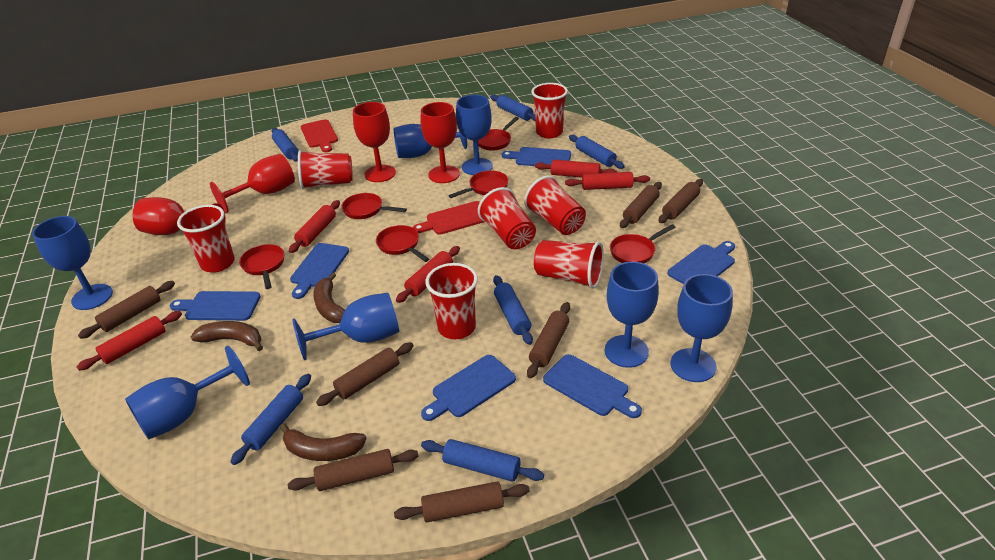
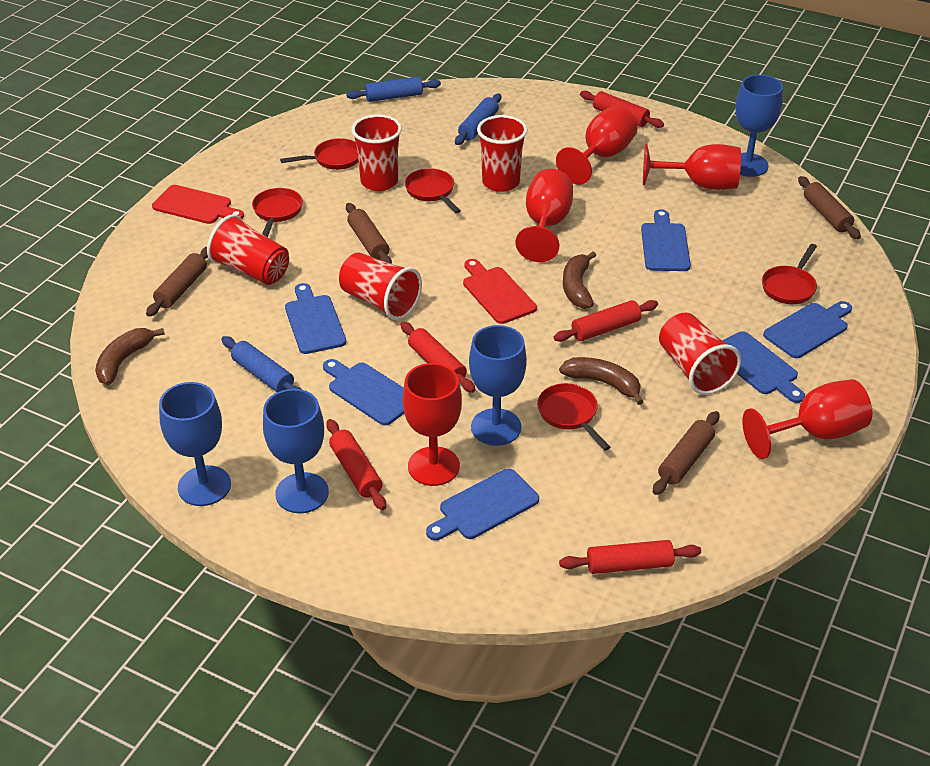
blue goblet: 7 -> 4
blue rolling pin: 6 -> 3
brown rolling pin: 7 -> 4
red cup: 7 -> 5
red goblet: 4 -> 5
red pan: 6 -> 5

